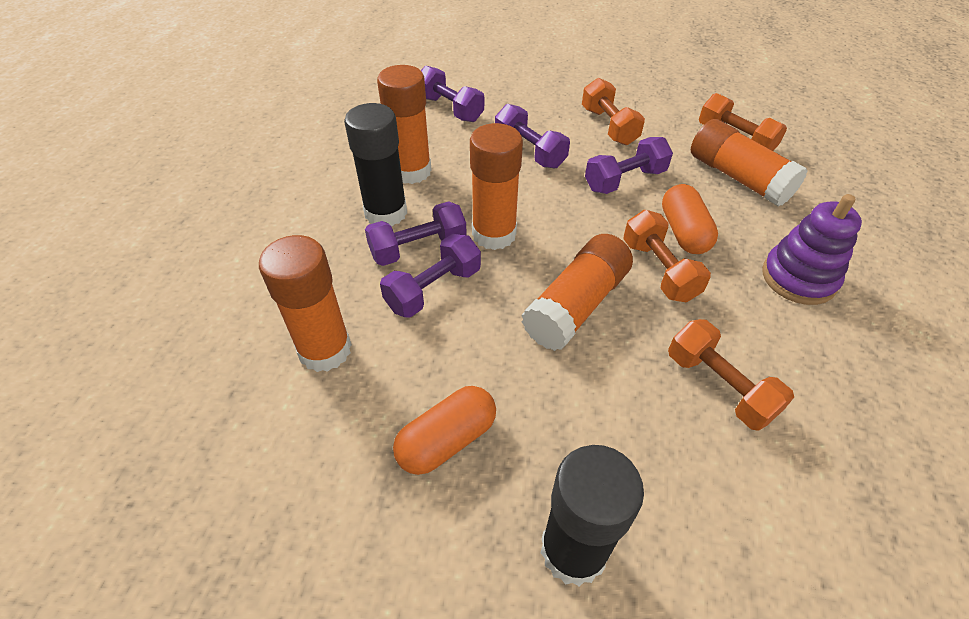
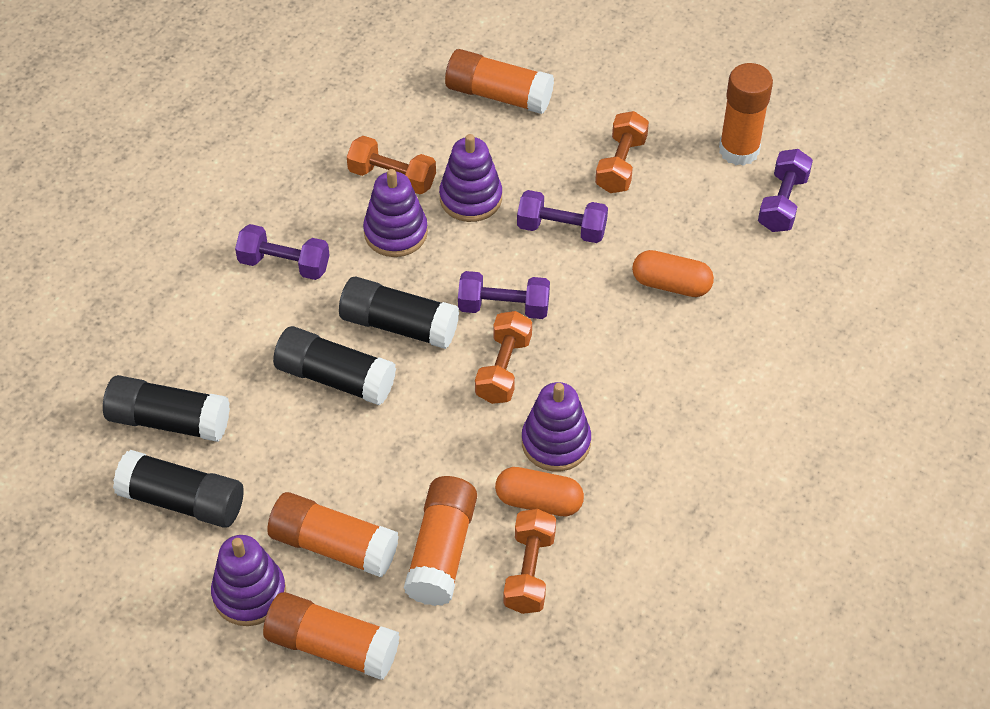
black glue stick: 2 -> 4
purple dumbbell: 5 -> 4
purple stacking toy: 1 -> 4

